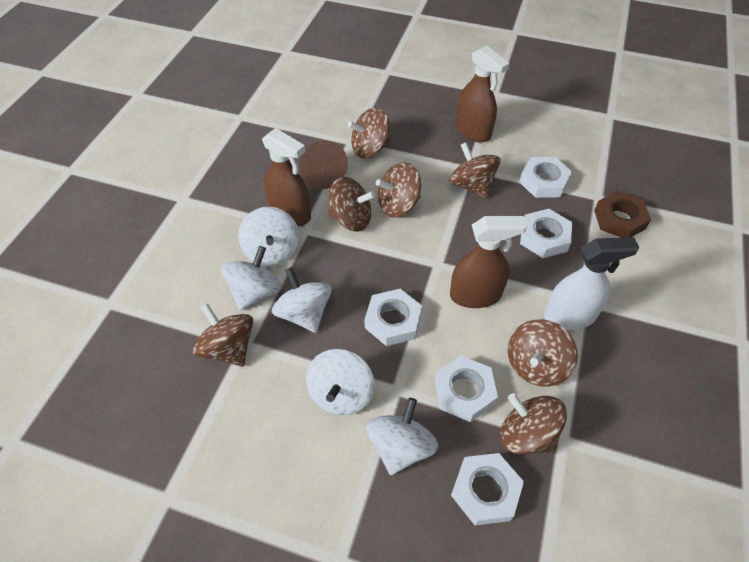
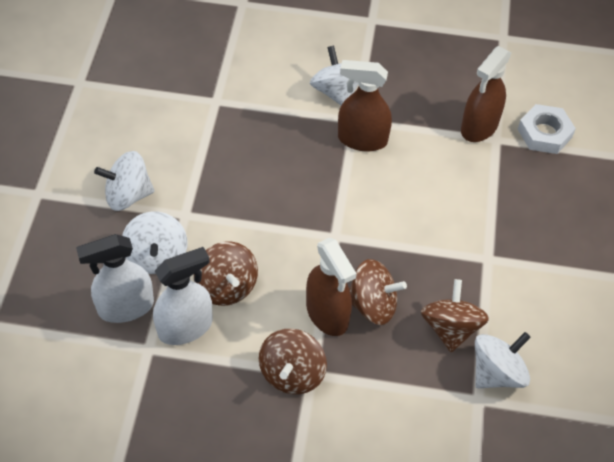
brown cone: 1 -> 0
brown nut: 1 -> 0
brown spinning top: 7 -> 4
white nut: 5 -> 1
white spinning top: 5 -> 4
white spray bottle: 1 -> 2

